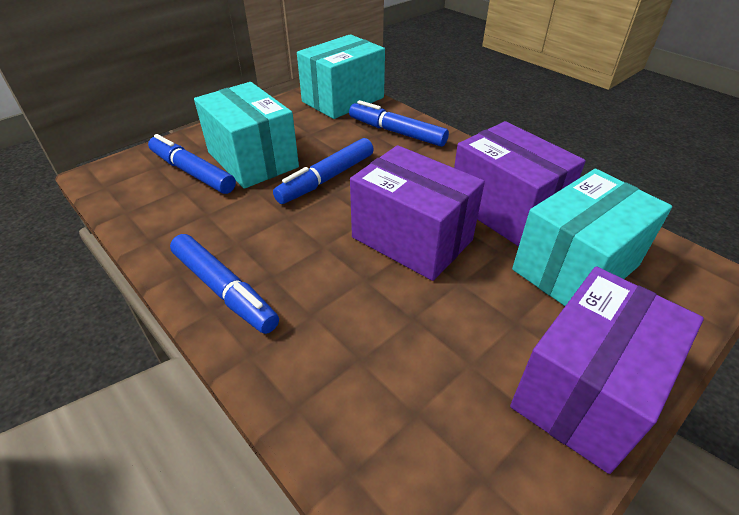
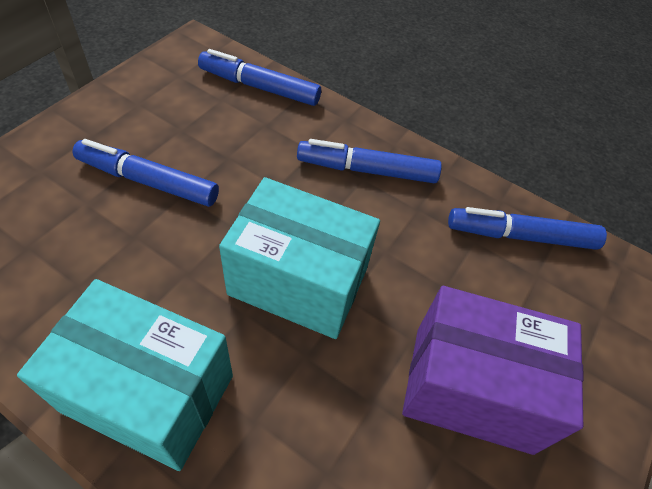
purple box: 3 -> 1
turquoise box: 3 -> 2

